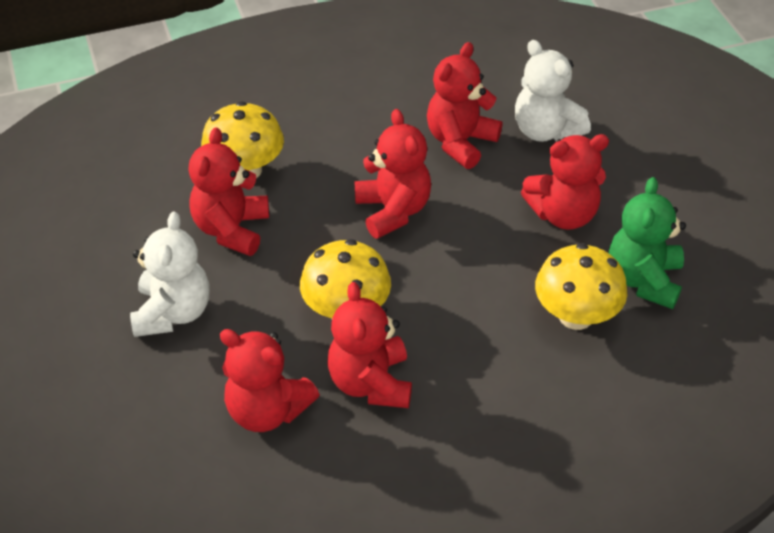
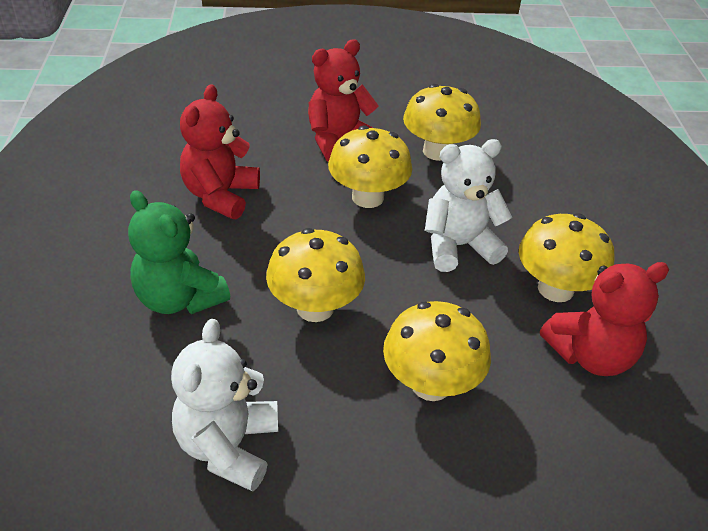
red teddy bear: 6 -> 3
yellow mushroom: 3 -> 5

